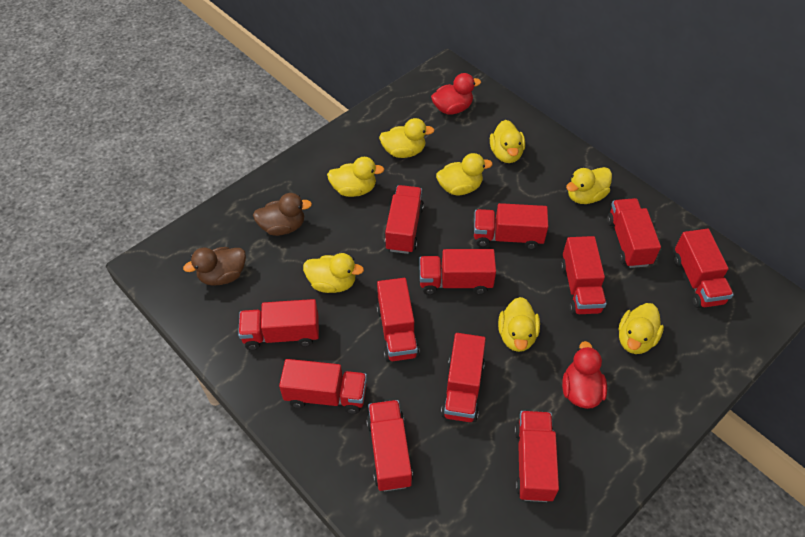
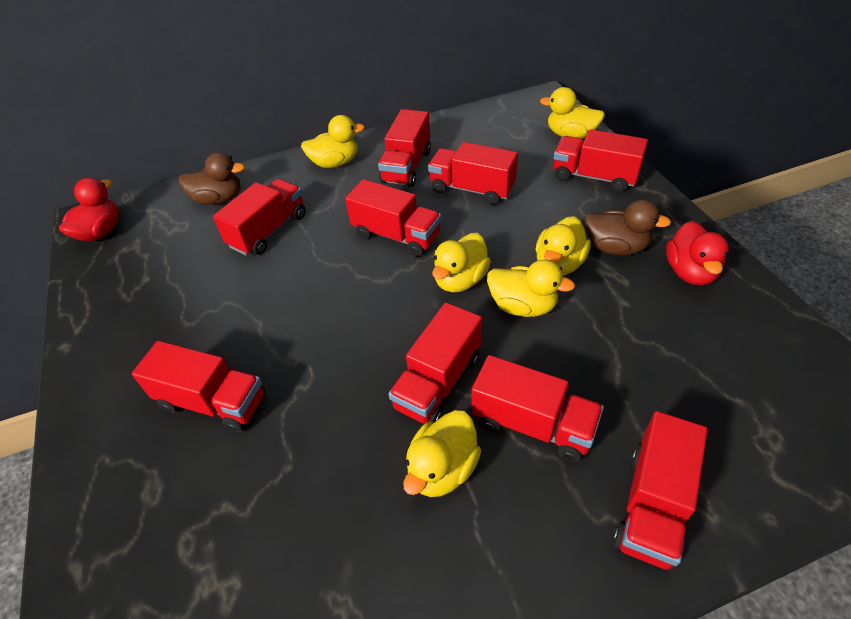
red truck: 12 -> 9
yellow duck: 8 -> 6

